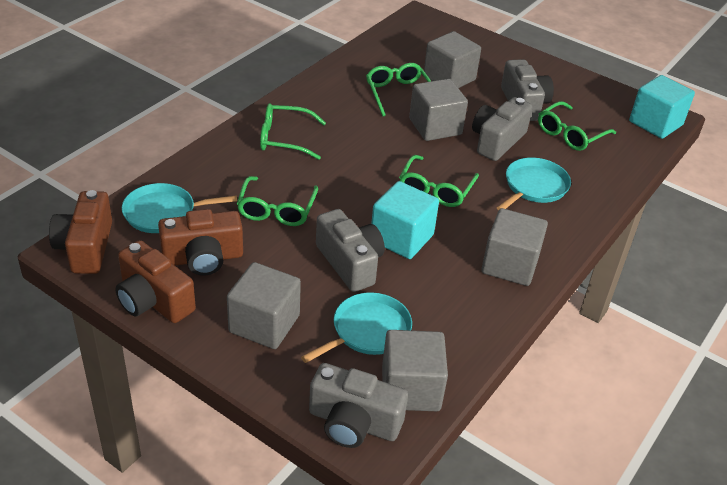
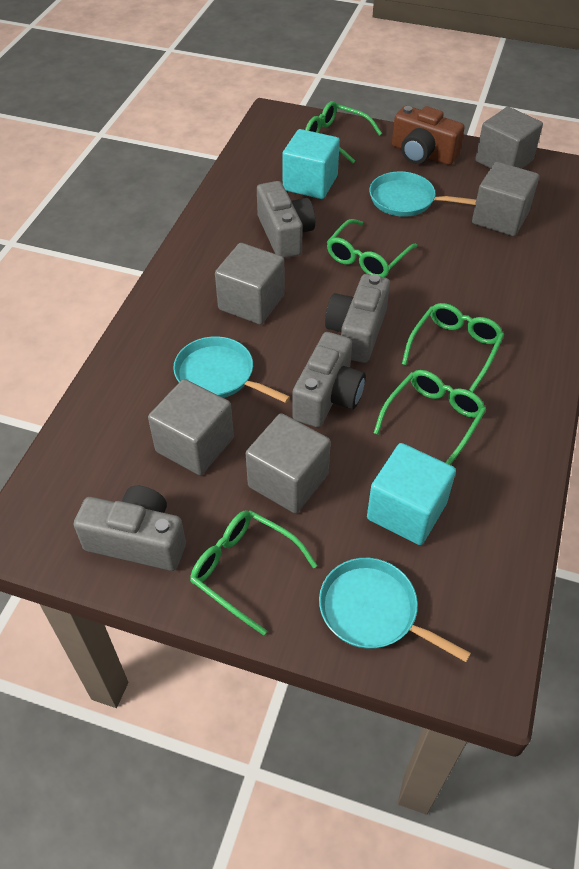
brown camera: 3 -> 1

